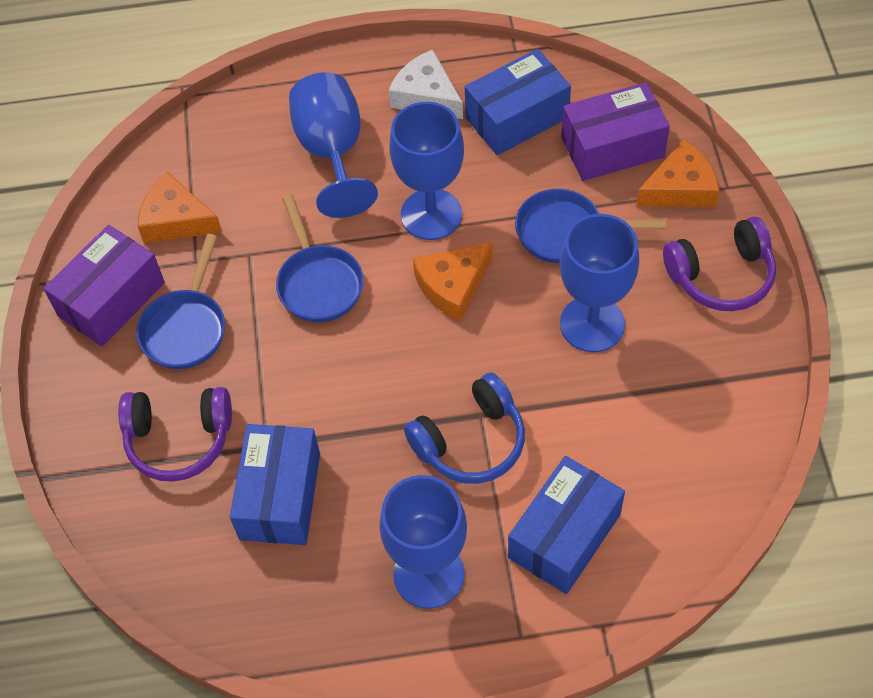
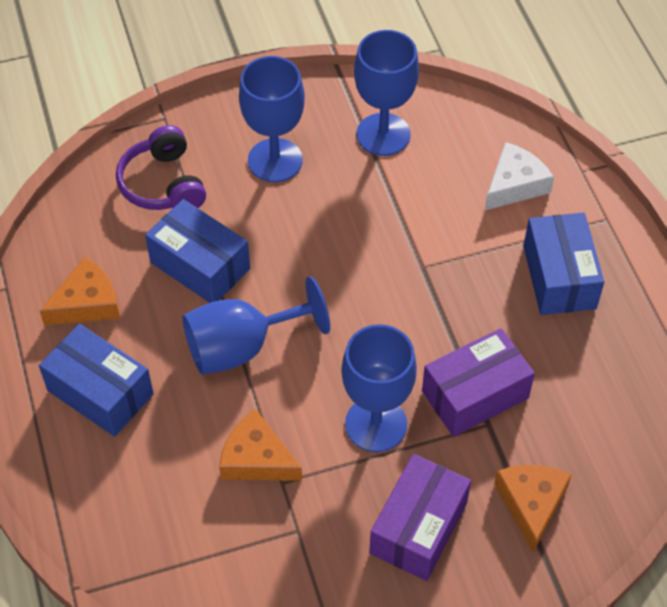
blue headphones: 1 -> 0
blue pan: 3 -> 0
purple headphones: 2 -> 1

